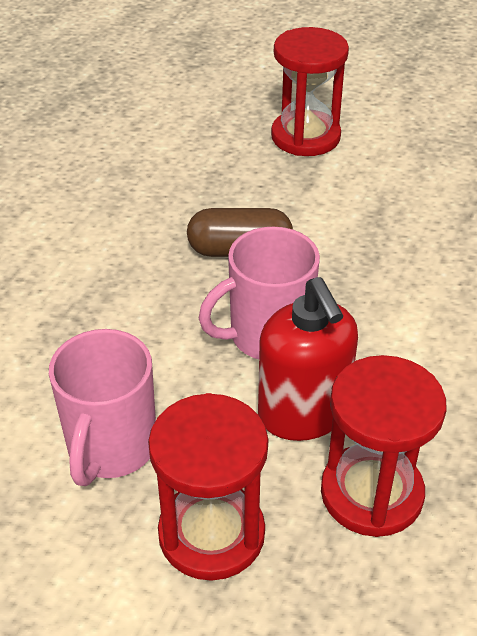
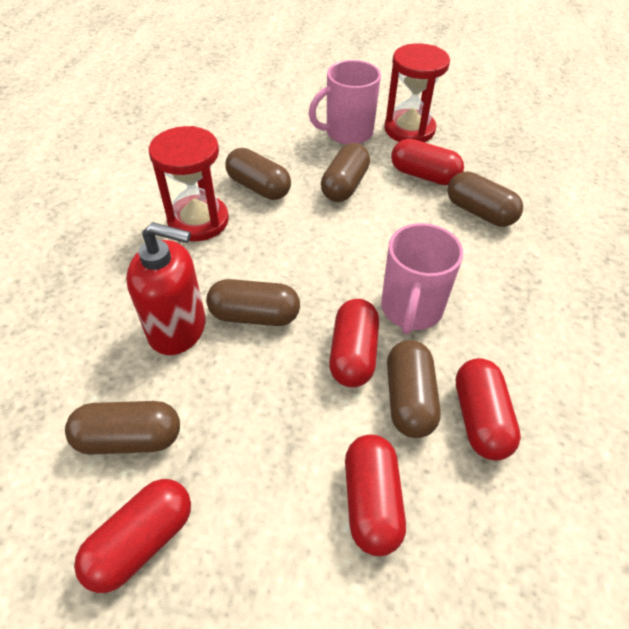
brown capsule: 1 -> 6
red capsule: 0 -> 5
red hourglass: 3 -> 2

